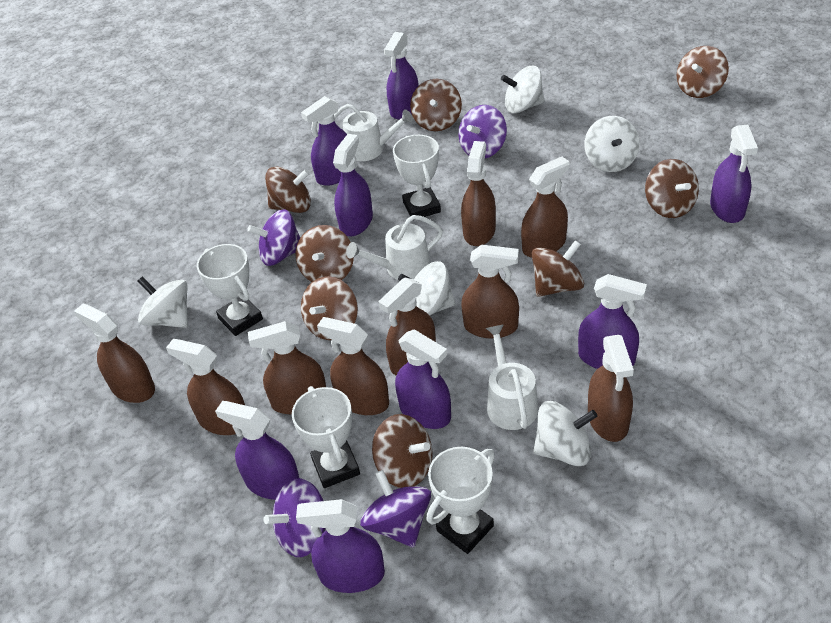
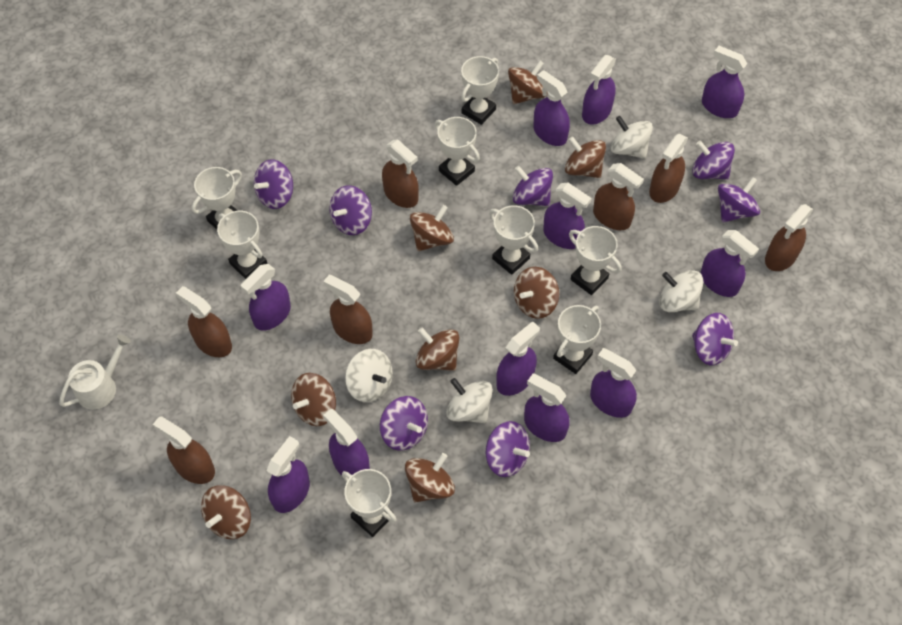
brown spray bottle: 9 -> 7
purple spinning top: 4 -> 8
purple spray bottle: 8 -> 11
white spinning top: 5 -> 4
white trophy: 4 -> 8
white watering can: 3 -> 1

